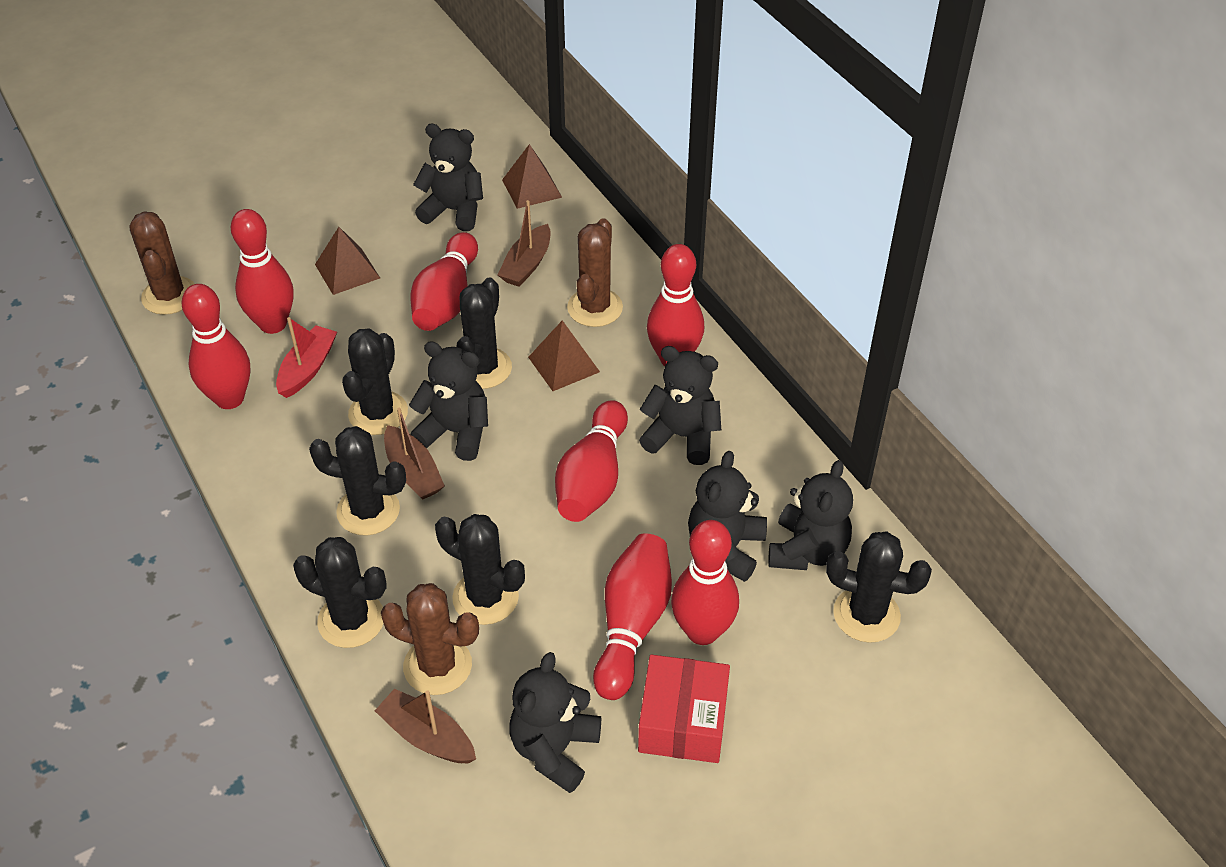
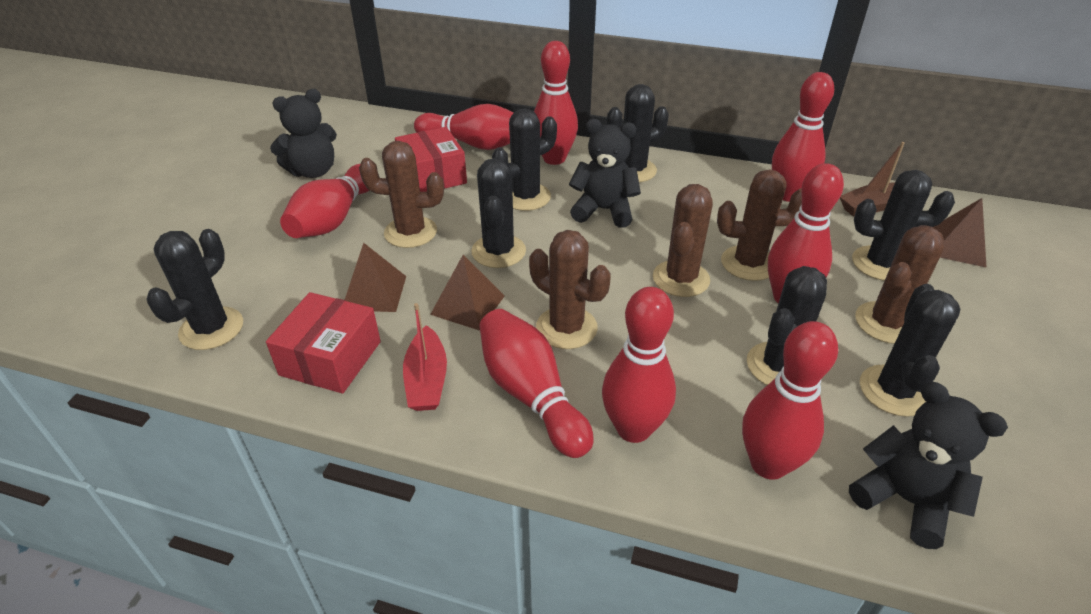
black cactus: 6 -> 7
black teddy bear: 6 -> 3
brown boat: 3 -> 1
brown cactus: 3 -> 5
red bowling pin: 7 -> 8
red box: 1 -> 2

